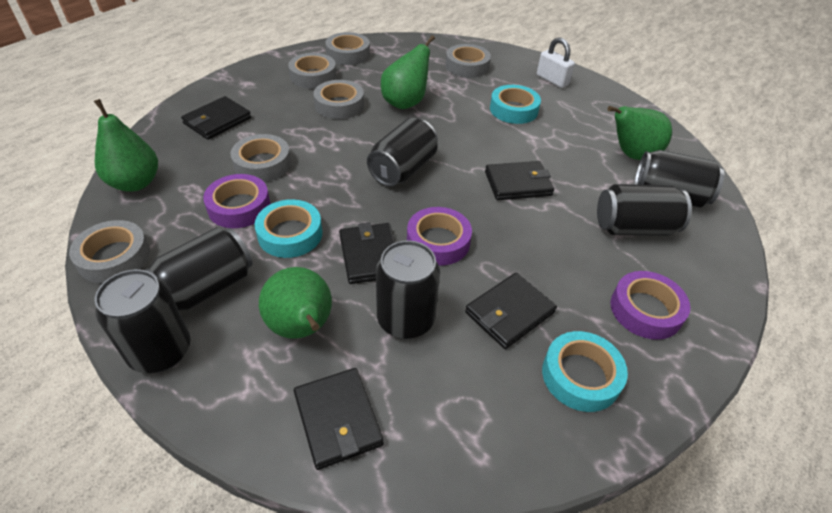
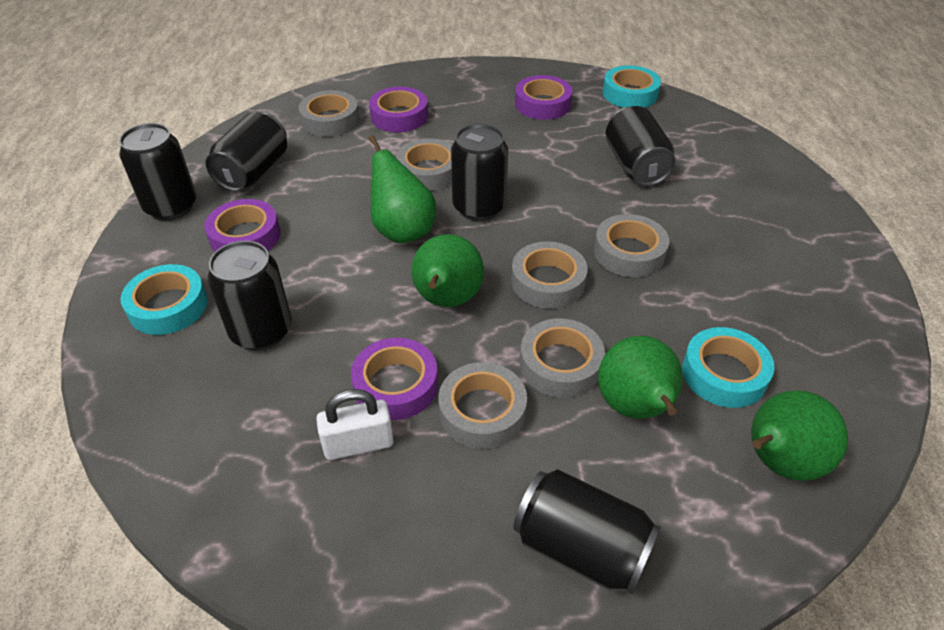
black wallet: 5 -> 0
purple tape: 3 -> 4

